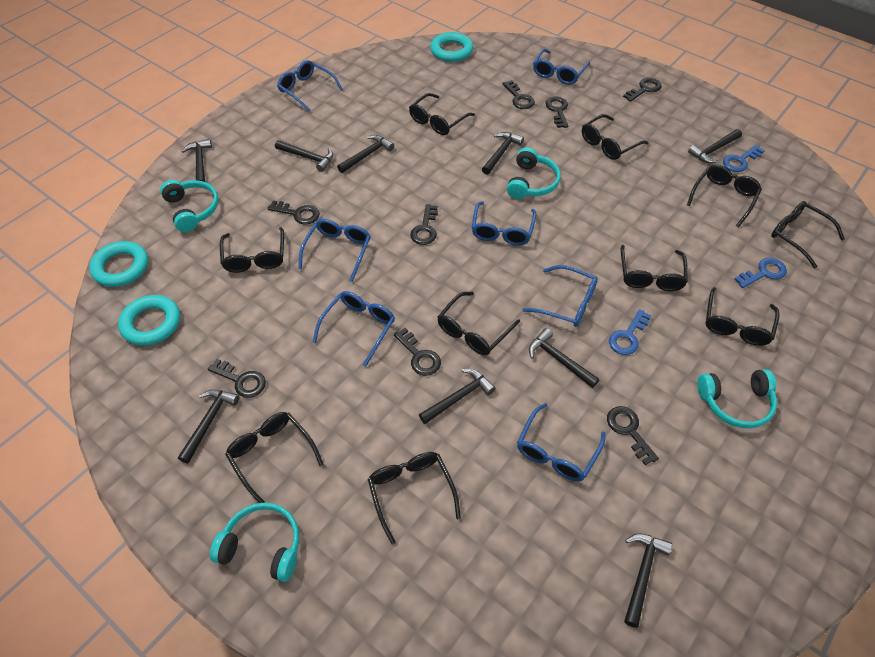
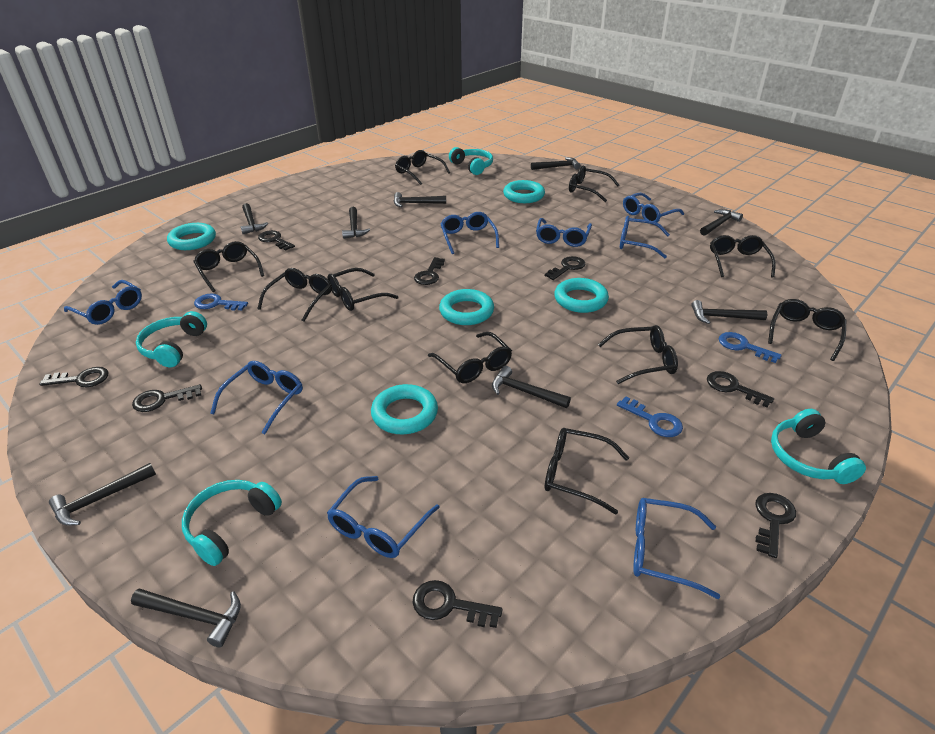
blue glasses: 7 -> 8
turquoise ring: 3 -> 5

